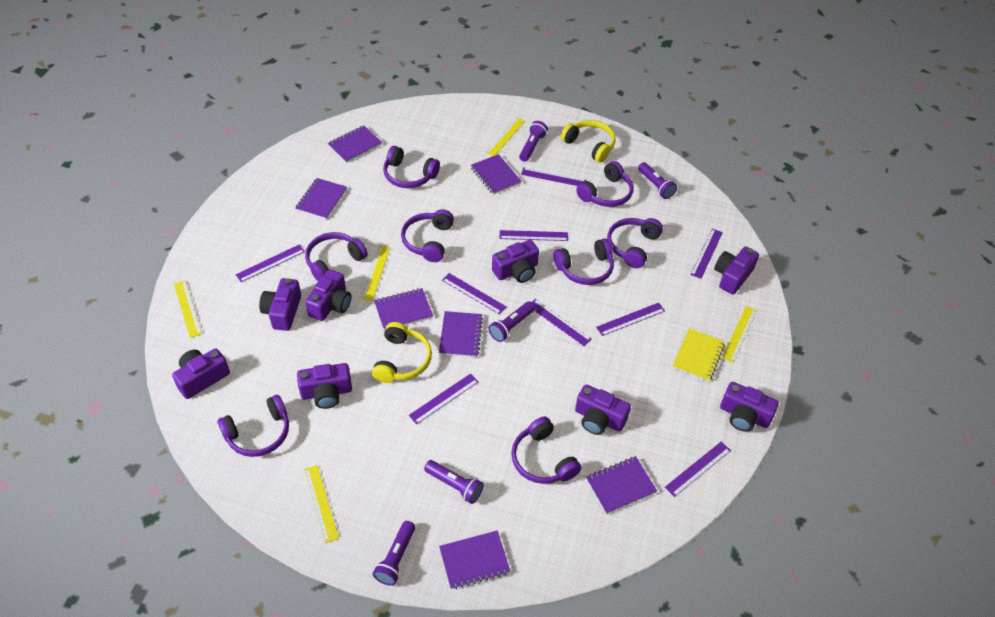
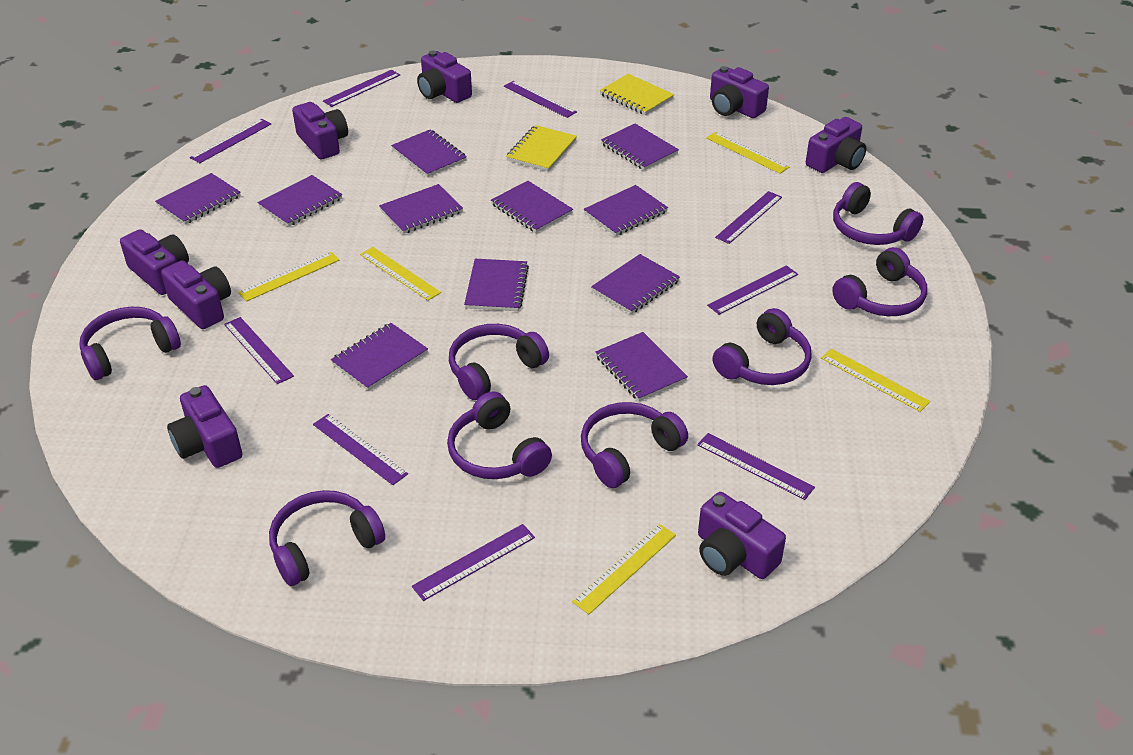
purple flashlight: 5 -> 0
purple notebook: 7 -> 11
yellow headphones: 2 -> 0
yellow notebook: 1 -> 2

